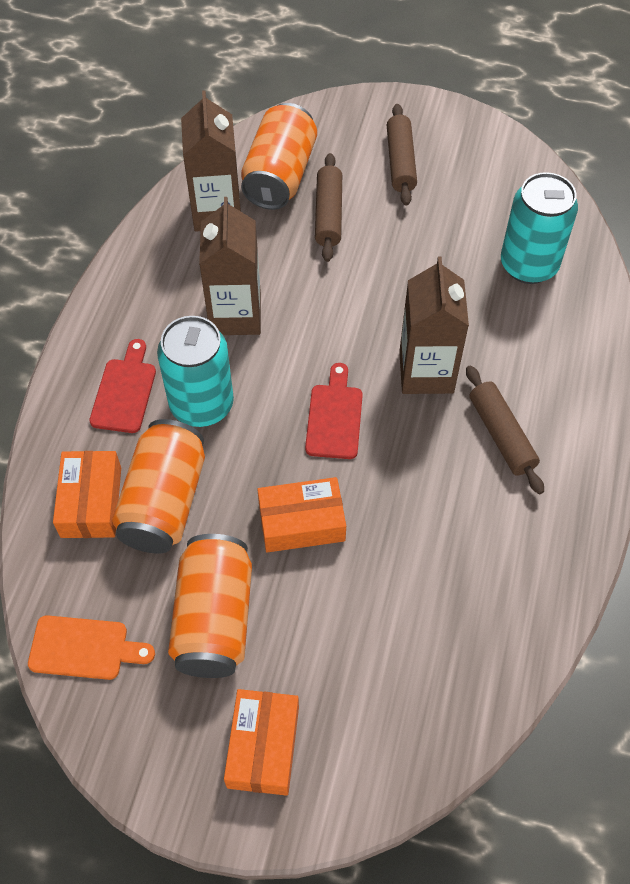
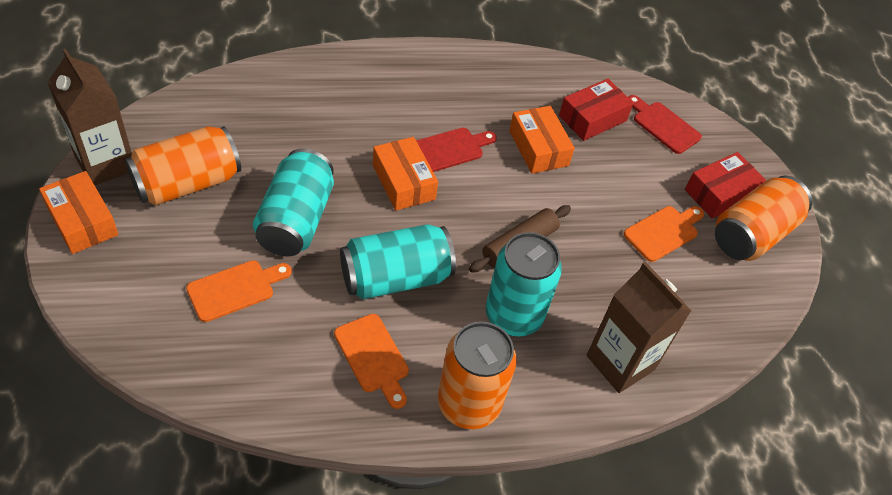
brown carton: 3 -> 2
brown rolling pin: 3 -> 1
orange cutting board: 1 -> 3
red box: 0 -> 2
turquoise can: 2 -> 3

